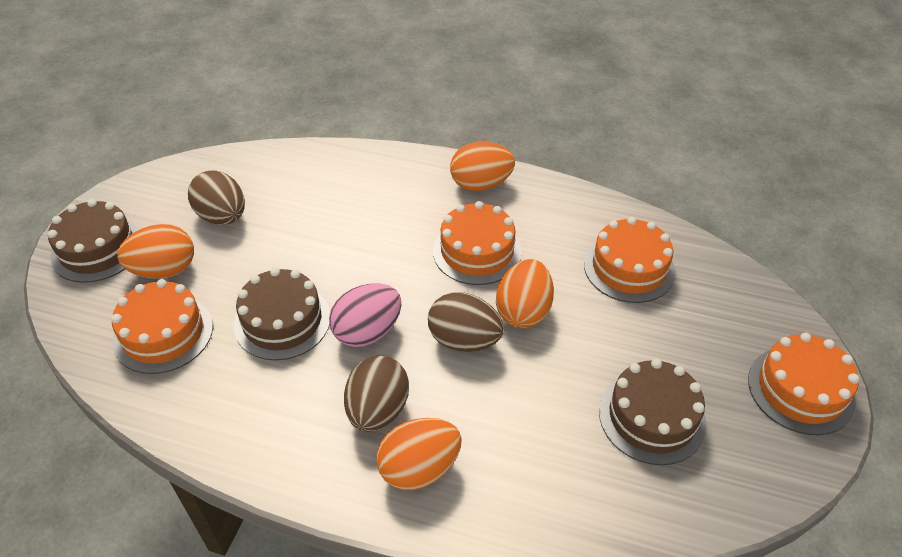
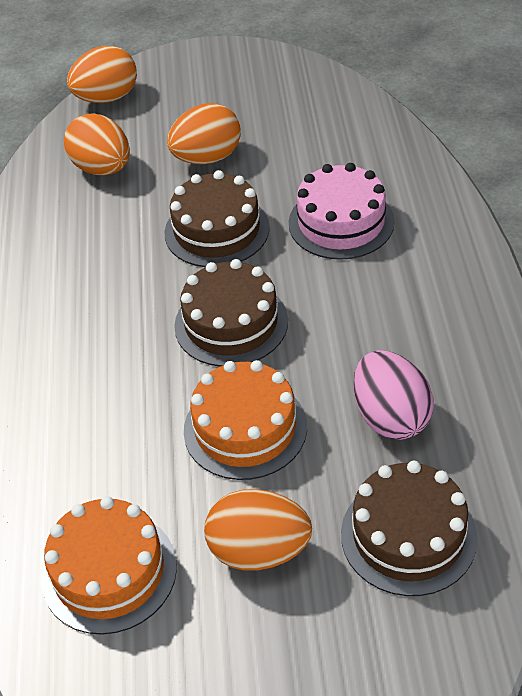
brown egg: 3 -> 0
orange cake: 4 -> 2
pink cake: 0 -> 1

